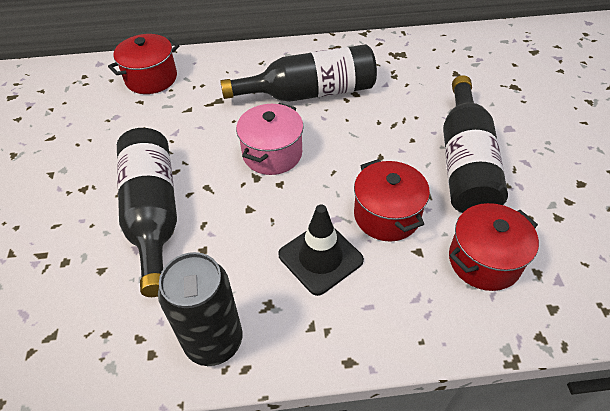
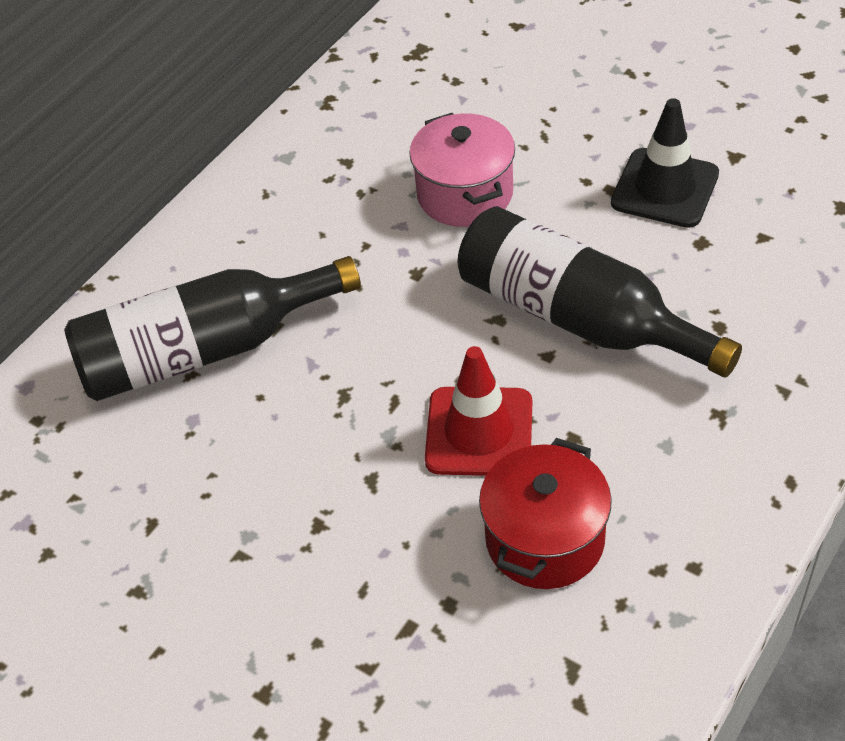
black bottle: 3 -> 2
black can: 1 -> 0
red pot: 3 -> 1
red traffic cone: 0 -> 1

